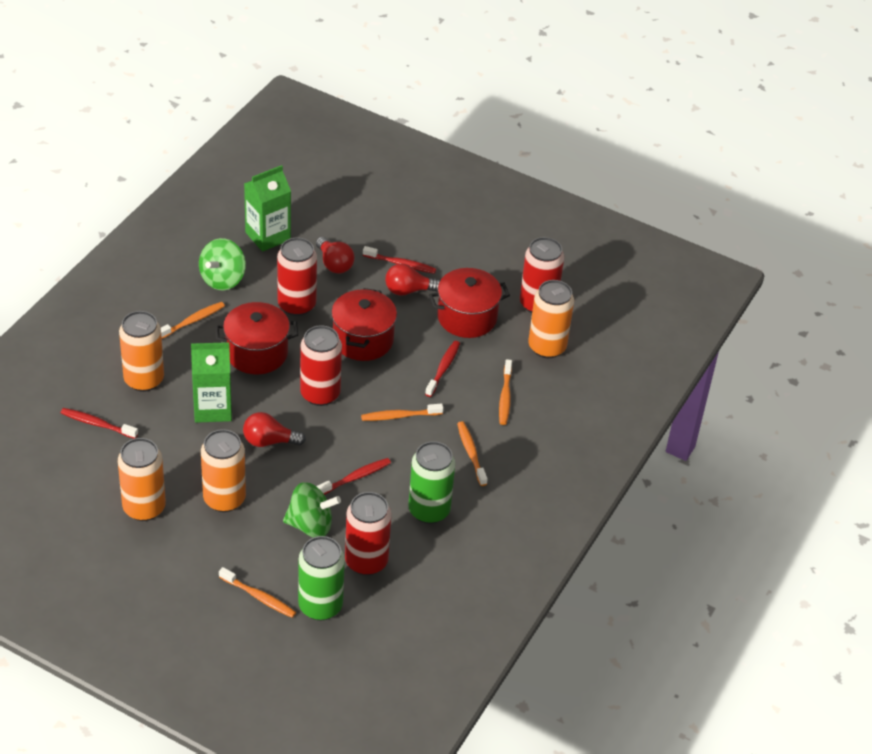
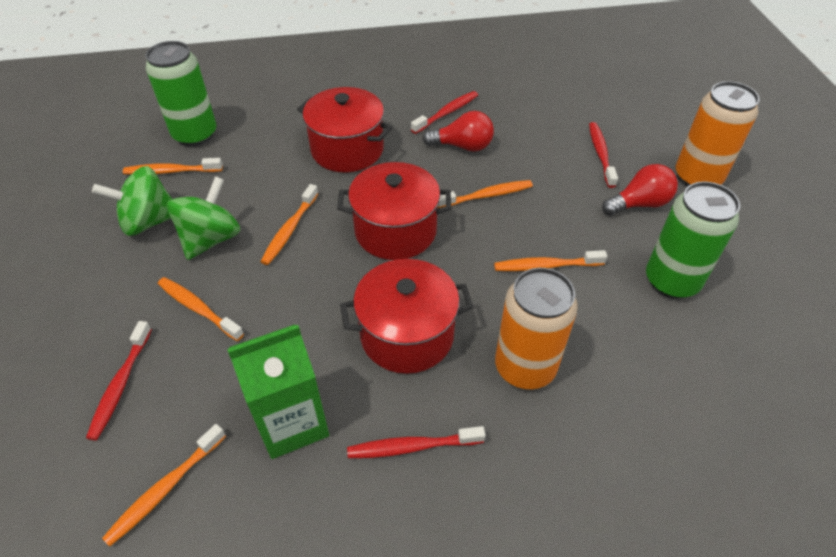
green carton: 2 -> 1
orange can: 4 -> 2
orange toothbrush: 5 -> 6
red can: 4 -> 0
red light bulb: 3 -> 2

